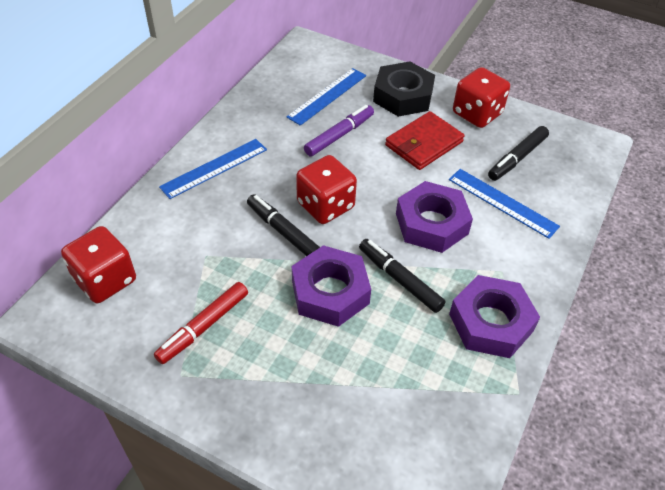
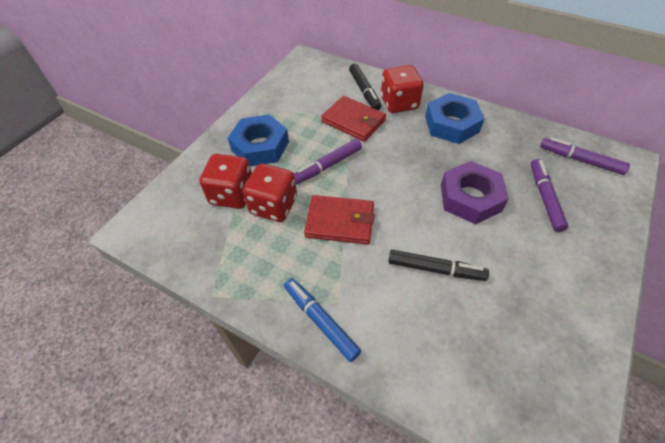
black marker: 3 -> 2
black nut: 1 -> 0
blue marker: 0 -> 1
blue nut: 0 -> 2
blue ruler: 3 -> 0
purple marker: 1 -> 3
purple nut: 3 -> 1
red marker: 1 -> 0
red wallet: 1 -> 2

